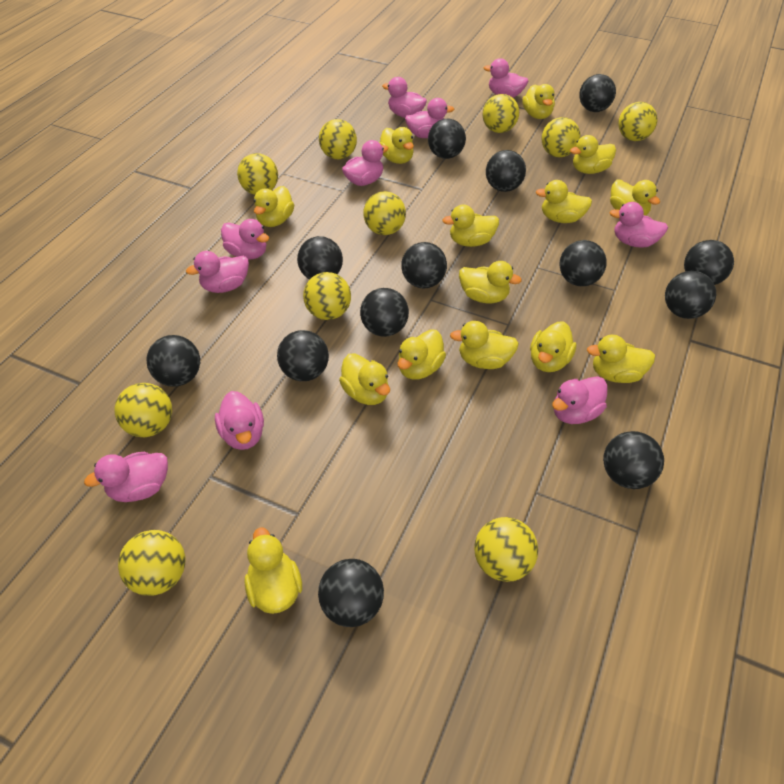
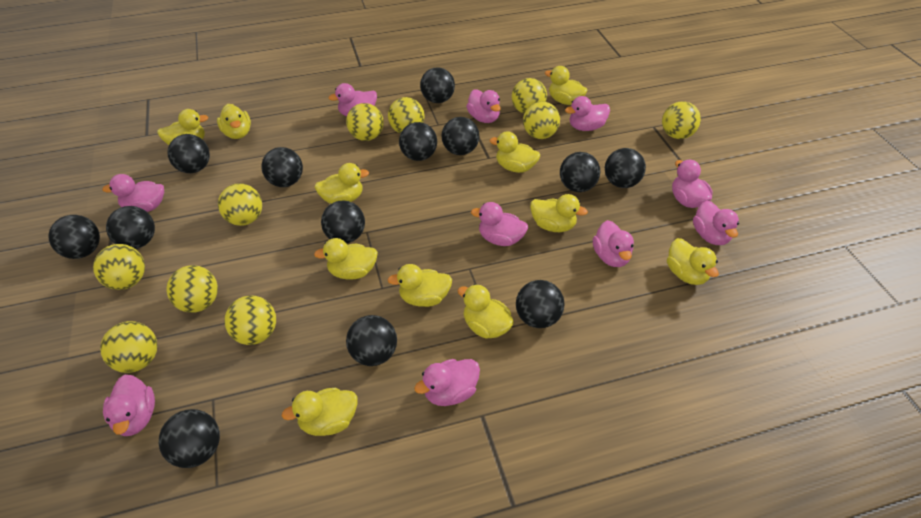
yellow duck: 14 -> 11

